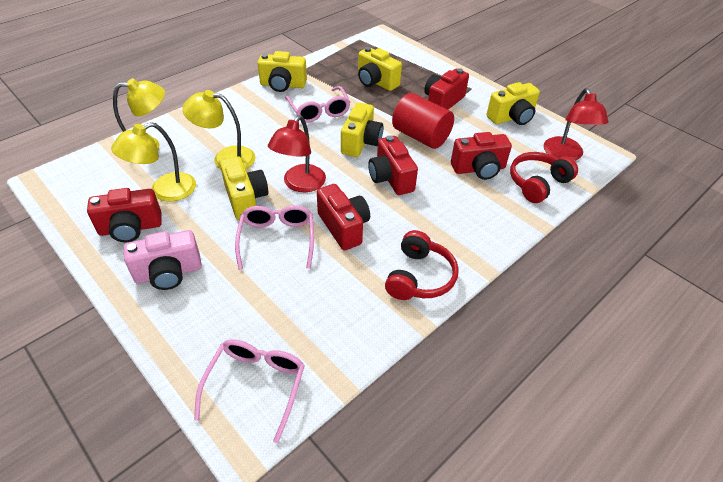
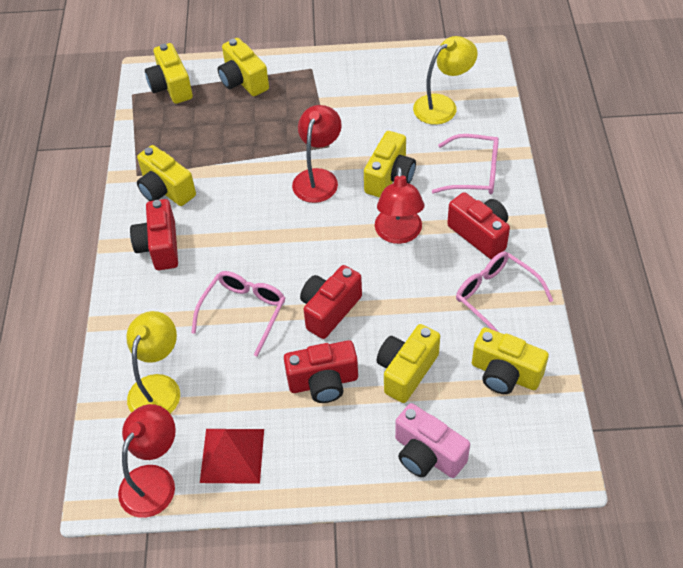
red camera: 5 -> 4
red cylinder: 1 -> 0
red headphones: 2 -> 0
red lamp: 2 -> 3
red pyramid: 0 -> 1
yellow camera: 5 -> 6
yellow lamp: 3 -> 2

